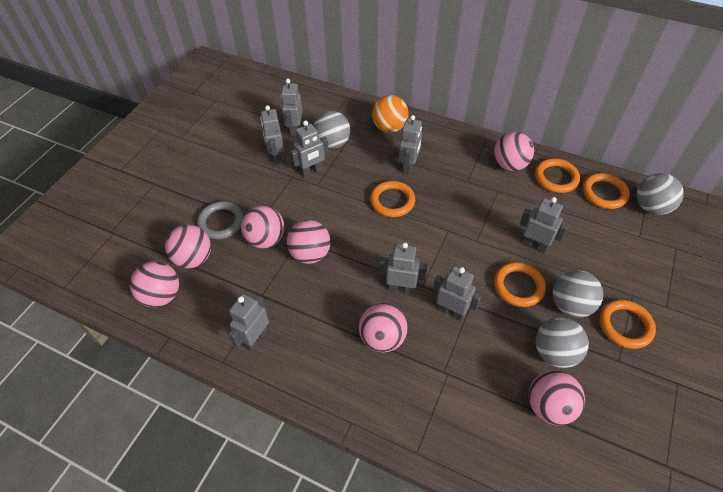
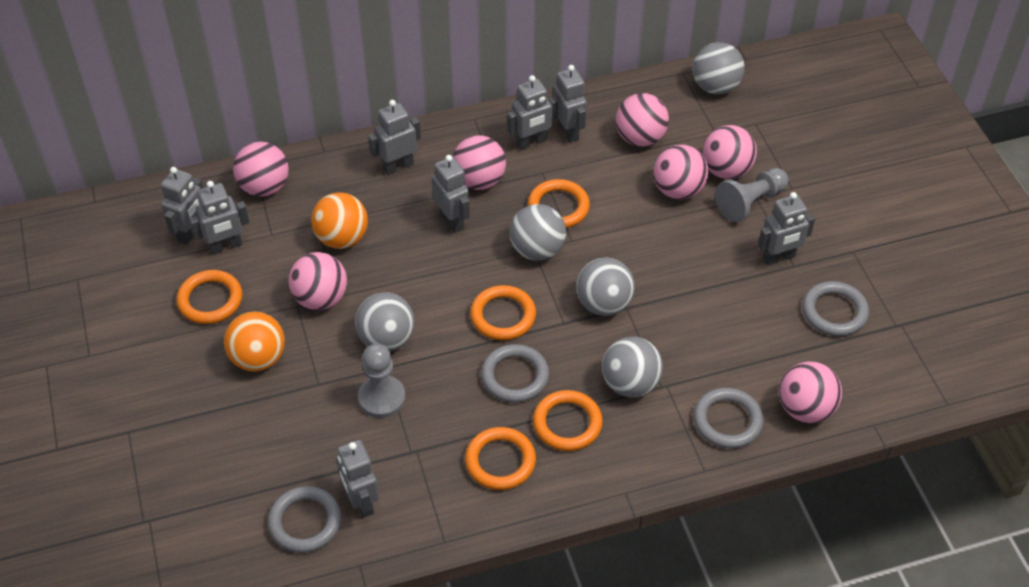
grey ball: 4 -> 5
grey pawn: 0 -> 2
grey ring: 1 -> 4
orange ball: 1 -> 2

